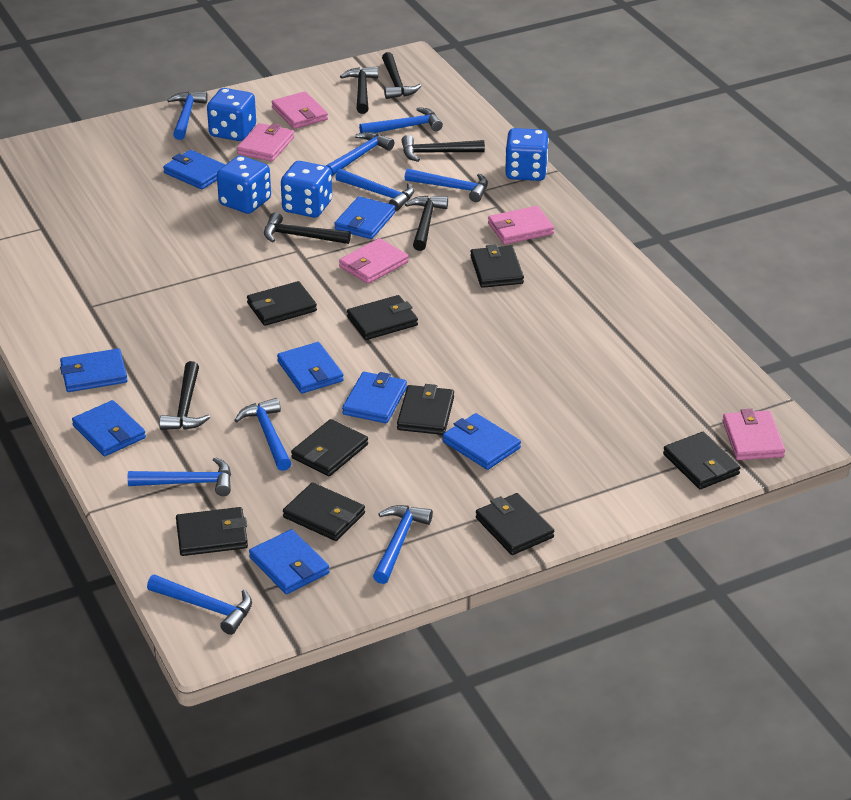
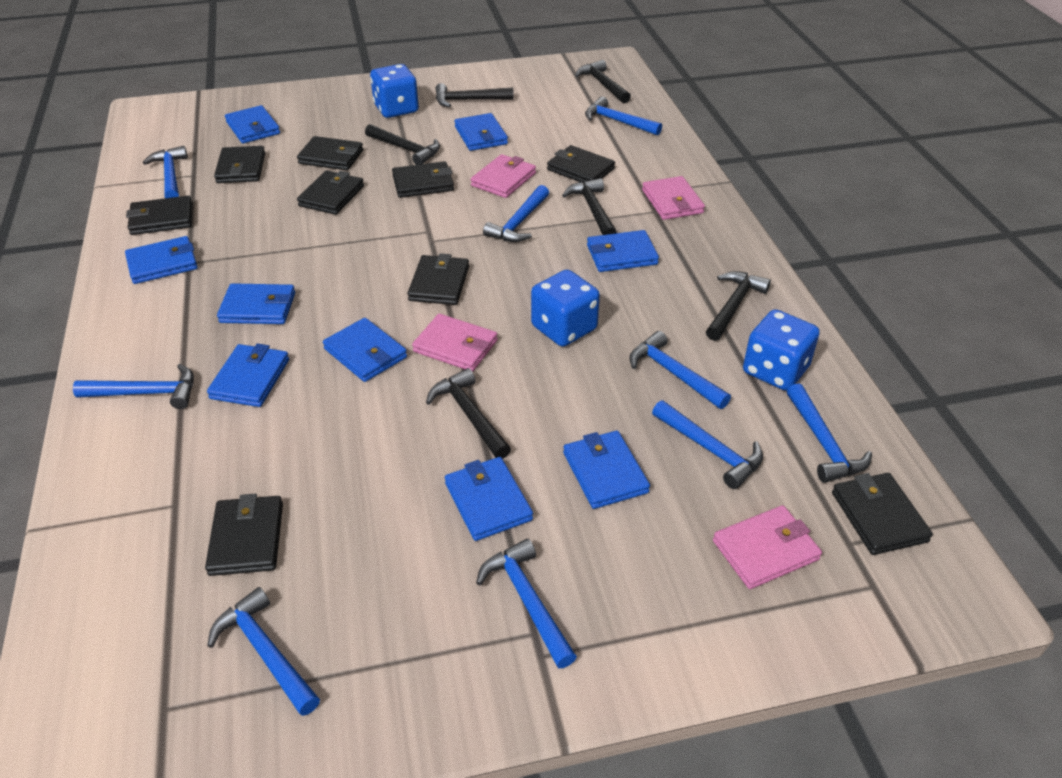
blue dice: 4 -> 3
blue wallet: 8 -> 9
pink wallet: 5 -> 4

